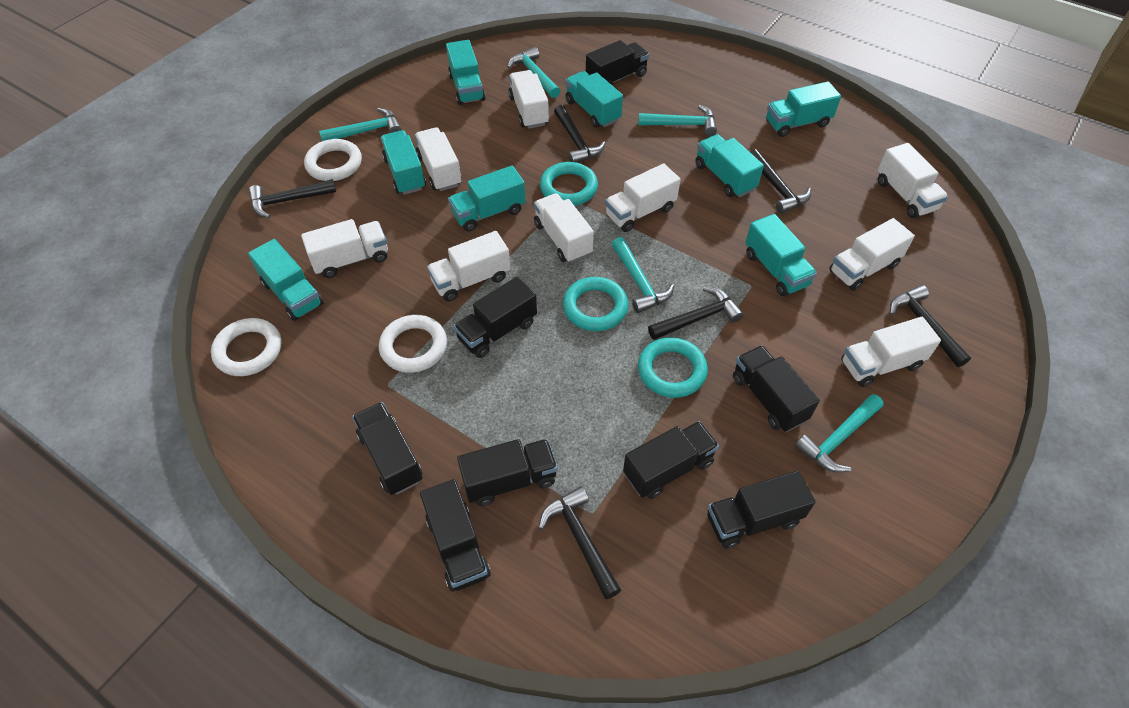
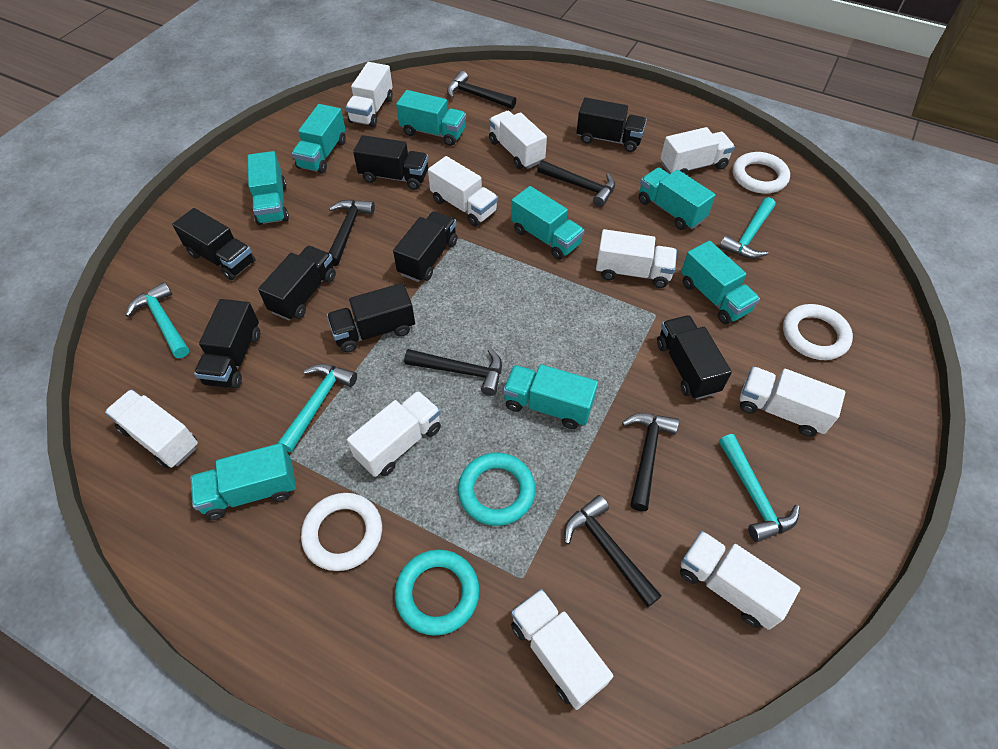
turquoise hammer: 5 -> 4
turquoise ring: 3 -> 2
white truck: 9 -> 10

